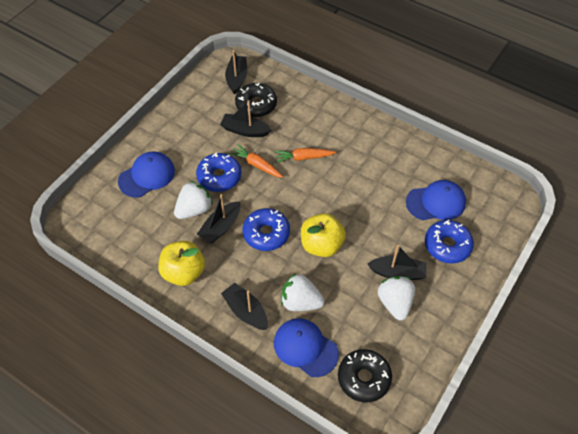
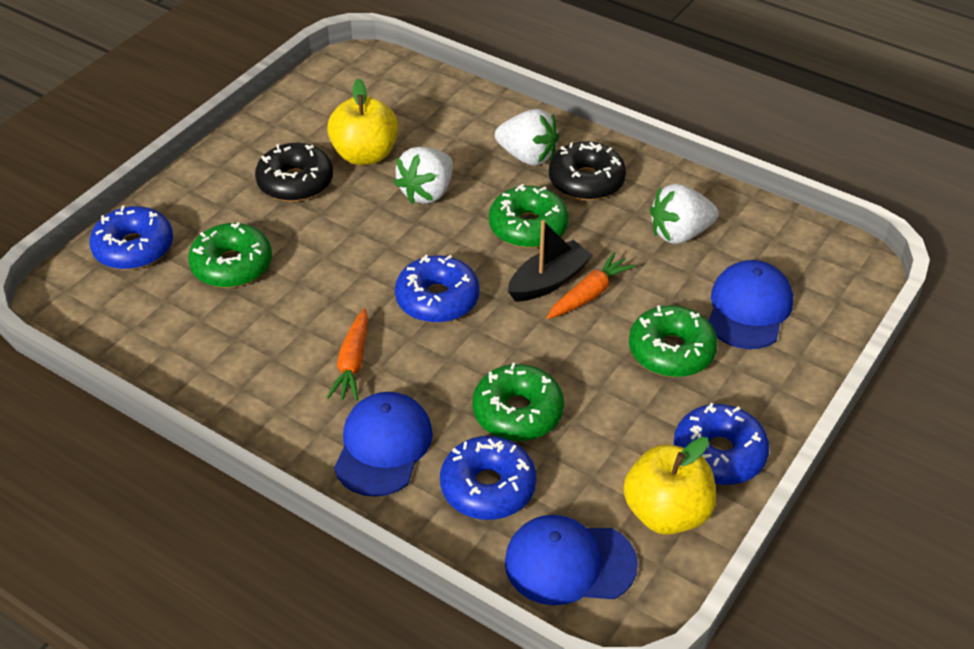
black boat: 5 -> 1
blue donut: 3 -> 4
green donut: 0 -> 4

